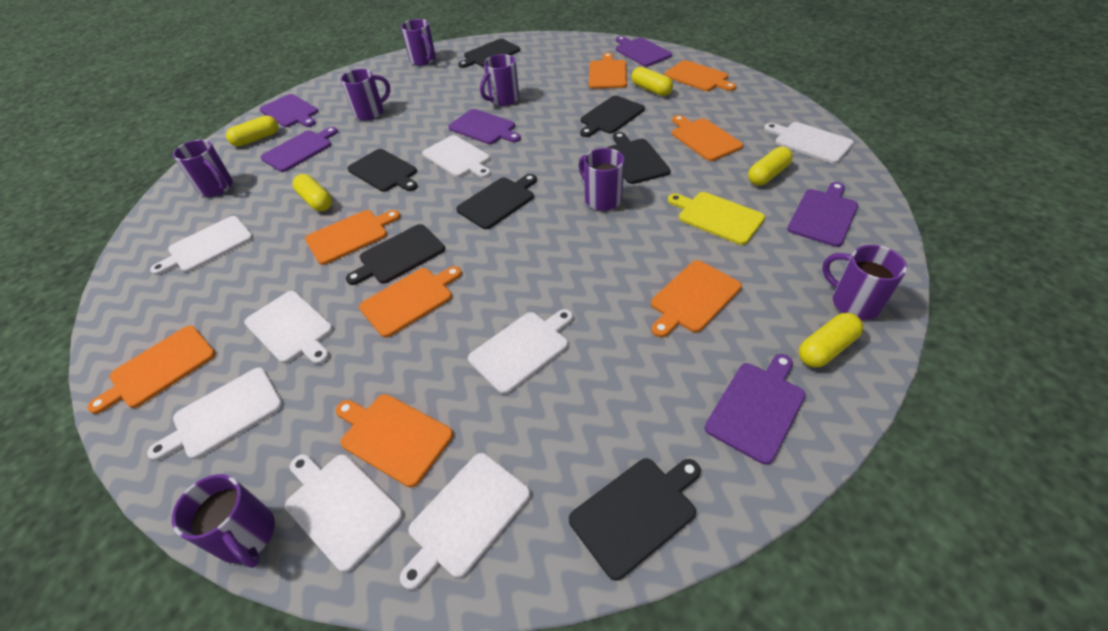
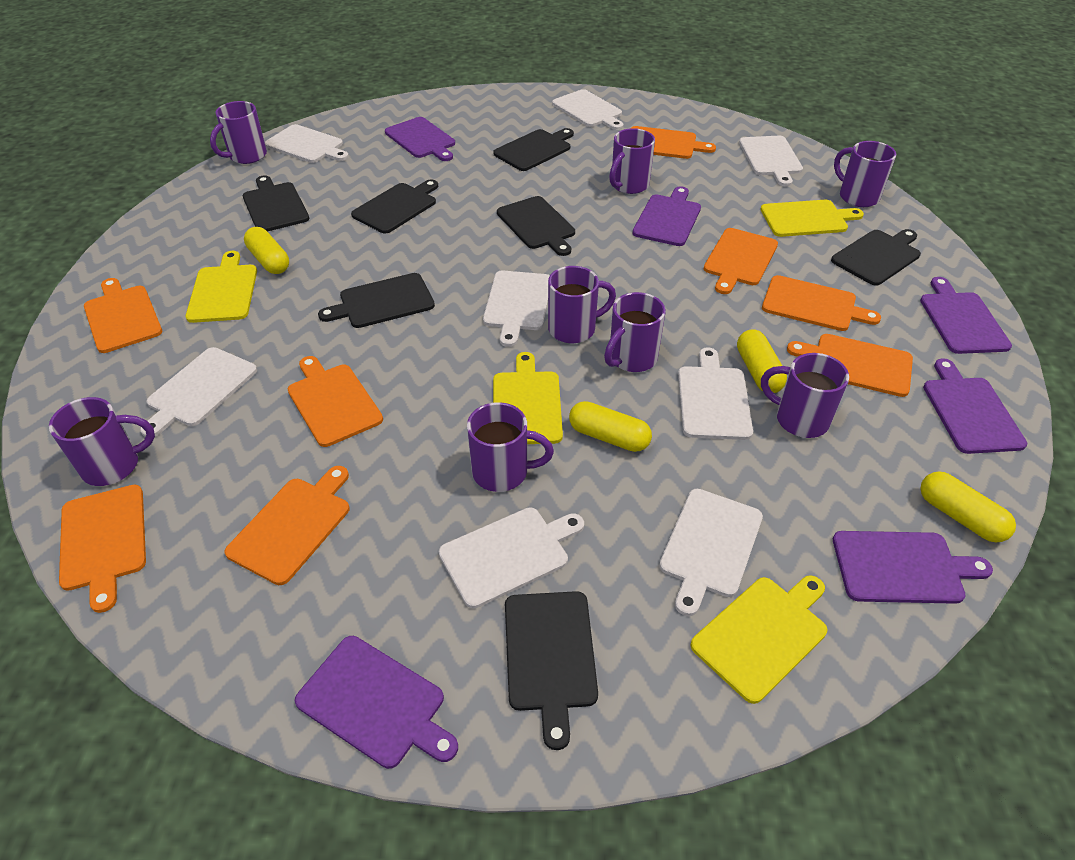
purple mug: 7 -> 8
yellow capsule: 5 -> 4
yellow cutting board: 1 -> 4

